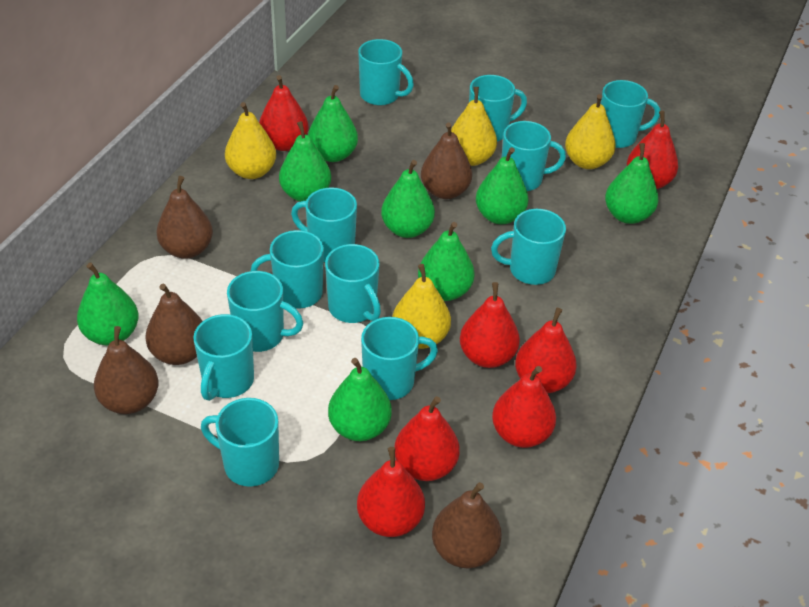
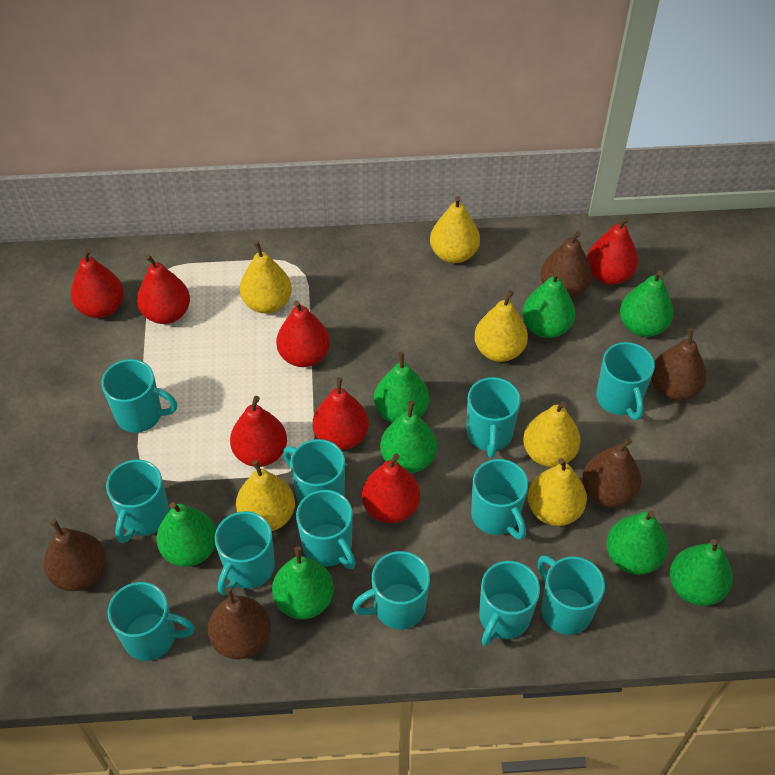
yellow pear: 4 -> 6

